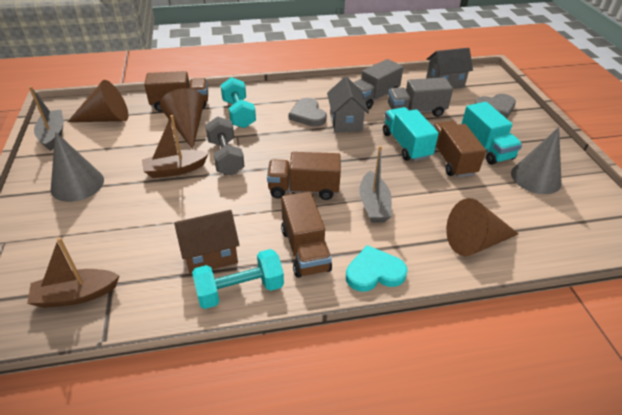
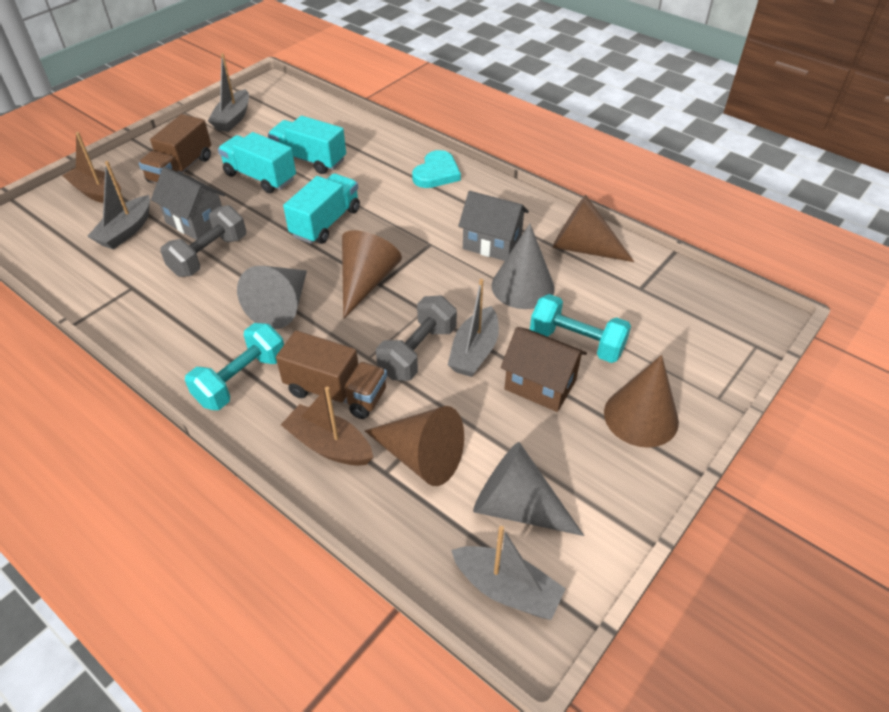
brown cone: 3 -> 4
brown truck: 4 -> 2
grey boat: 2 -> 4
grey cone: 2 -> 3
grey dumbbell: 1 -> 2
grey heart: 2 -> 0
grey truck: 2 -> 0
turquoise truck: 2 -> 3

